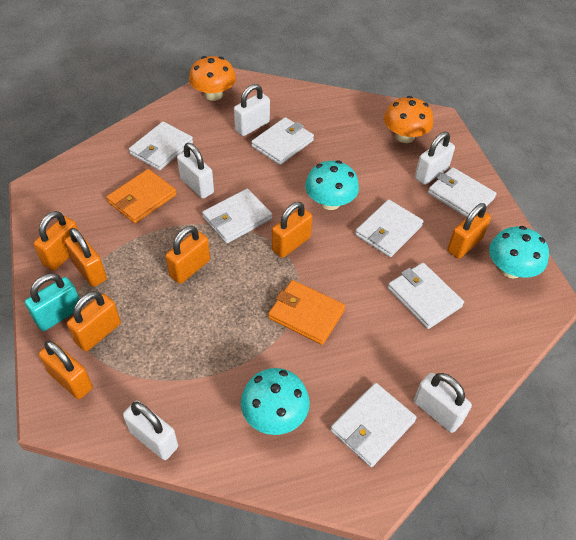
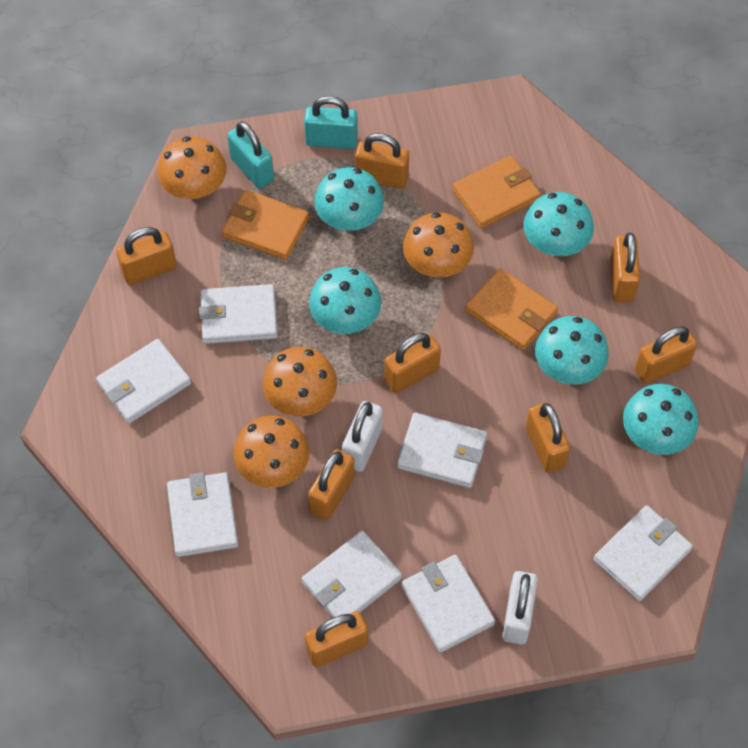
orange mushroom: 2 -> 4
orange padlock: 7 -> 8
orange wallet: 2 -> 3
turquoise mushroom: 3 -> 5
turquoise padlock: 1 -> 2
white padlock: 5 -> 2

